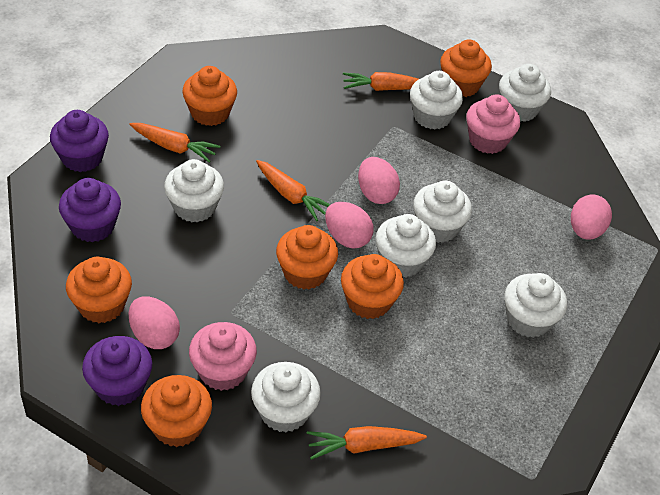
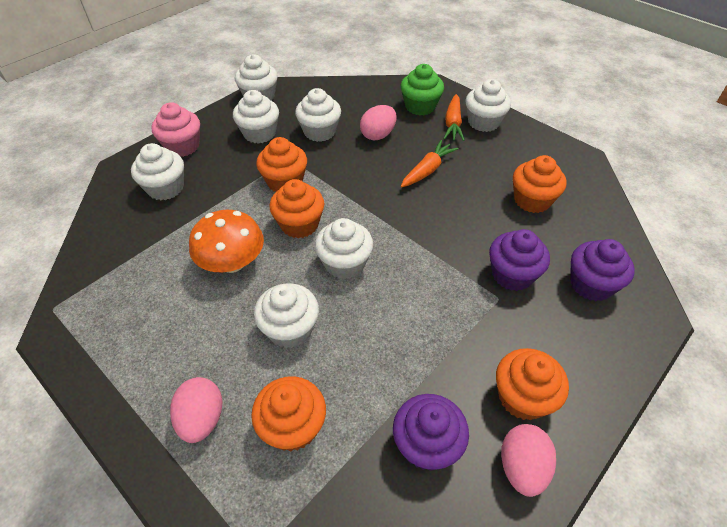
green cupcake: 0 -> 1
orange carrot: 4 -> 2
orange cupcake: 6 -> 5
orange mushroom: 0 -> 1
pink cupcake: 2 -> 1
pink egg: 4 -> 3

